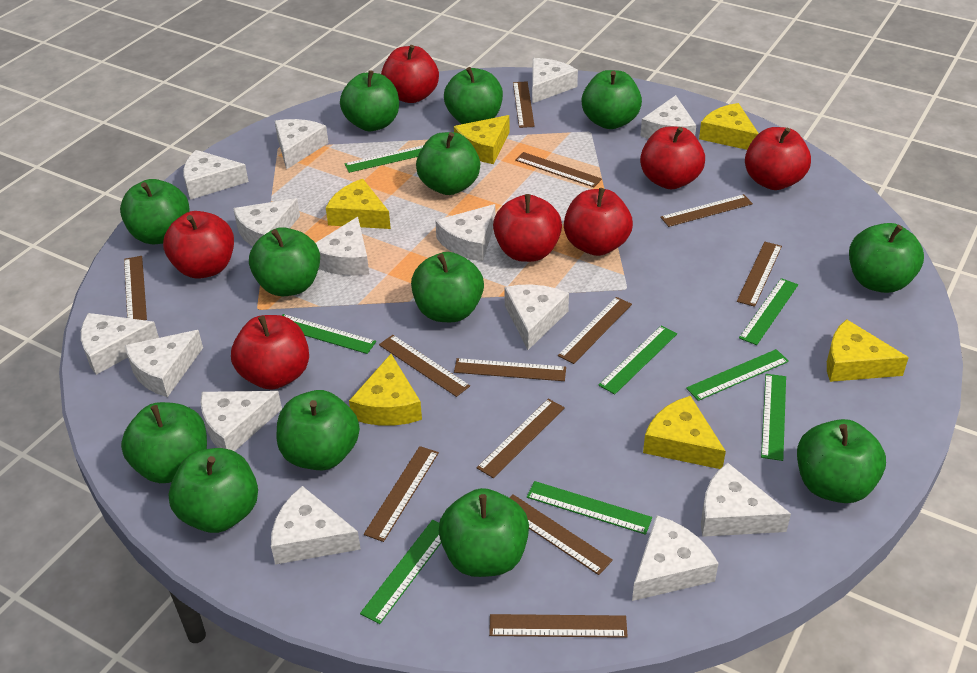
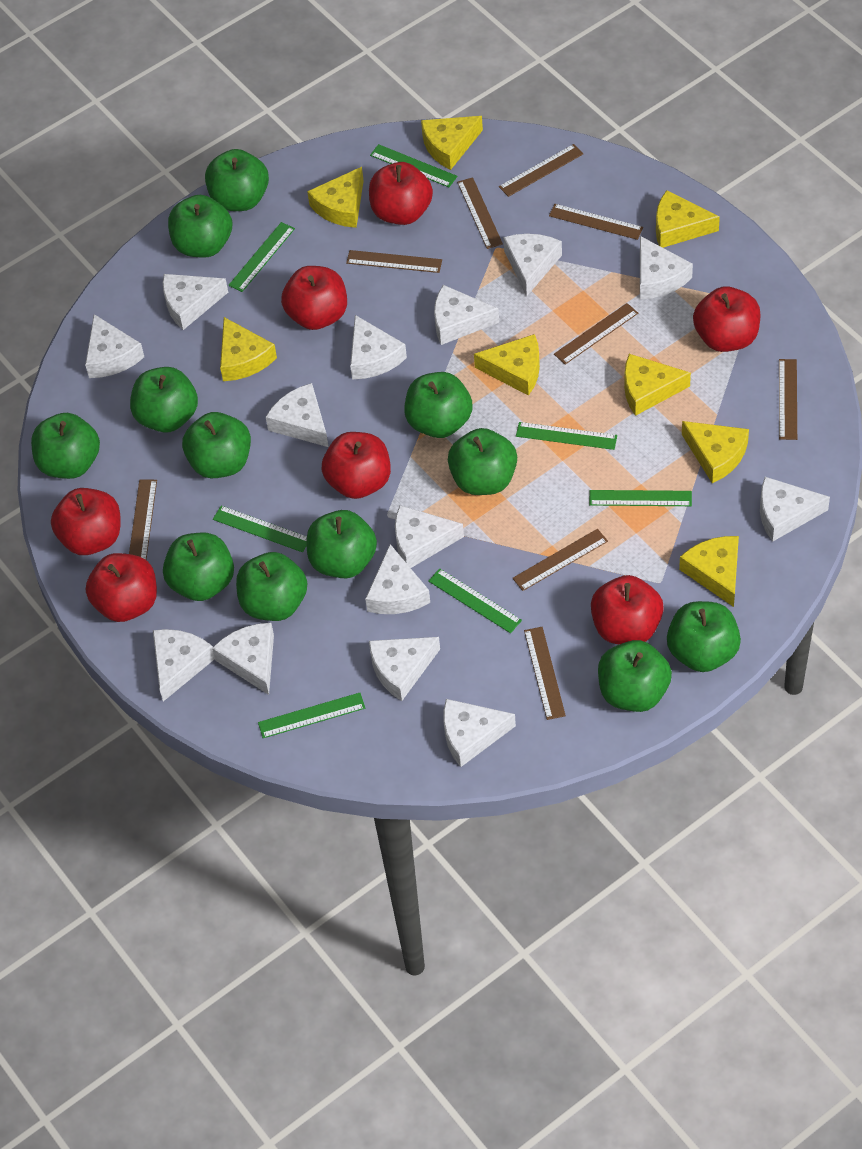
brown ruler: 12 -> 9
green apple: 13 -> 12
green ruler: 8 -> 7
yellow cheese: 6 -> 8

